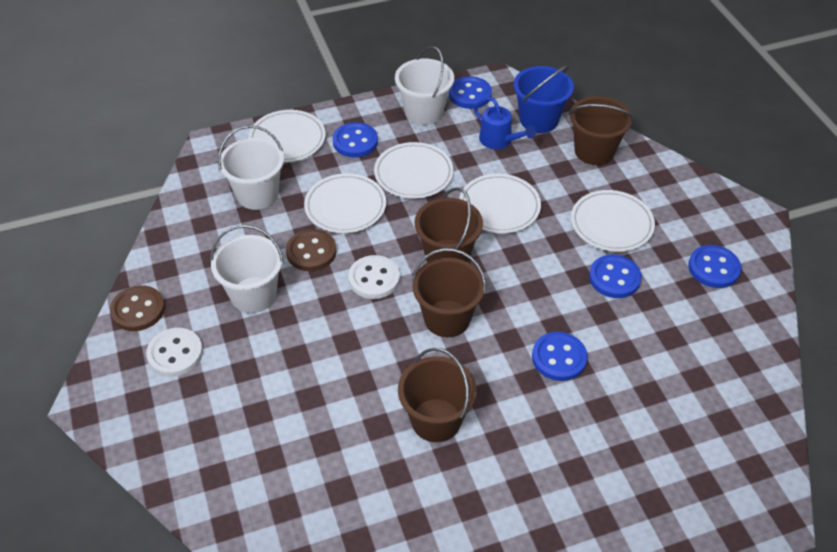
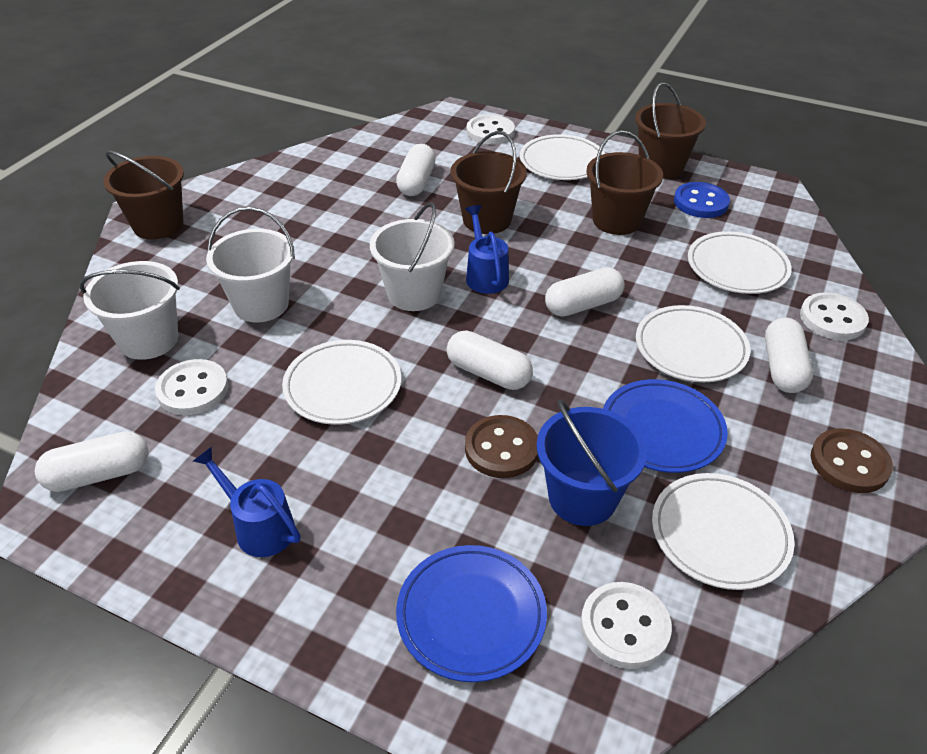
blue button: 5 -> 1
blue plate: 0 -> 2
blue watering can: 1 -> 2
white button: 2 -> 4
white capsule: 0 -> 5

